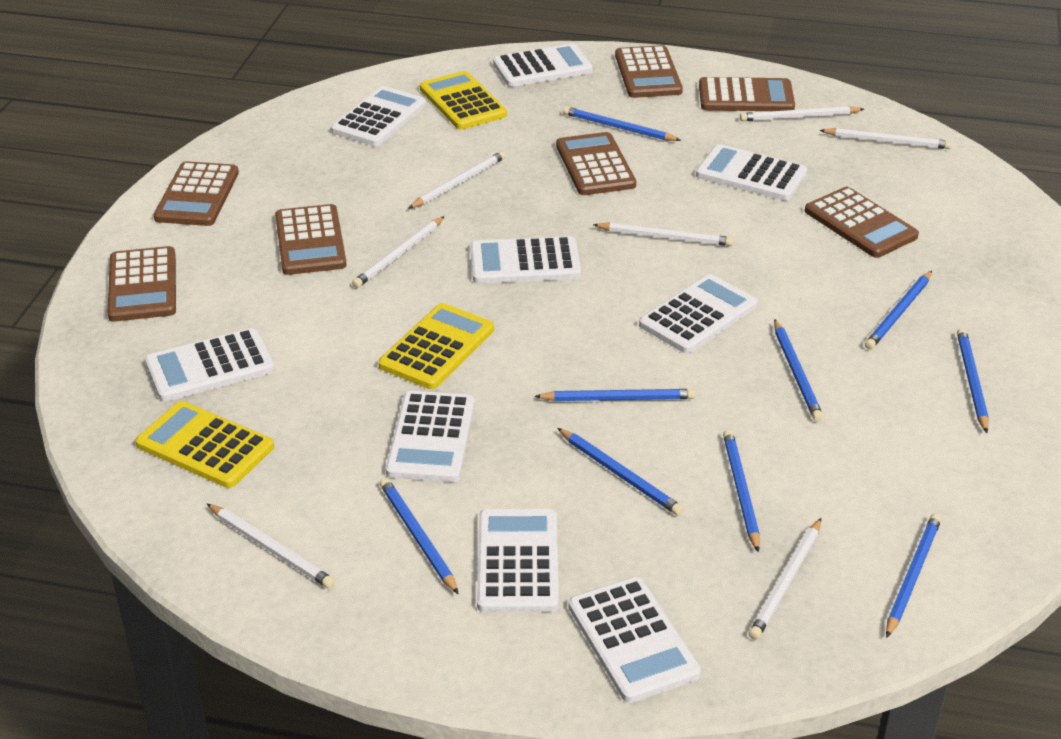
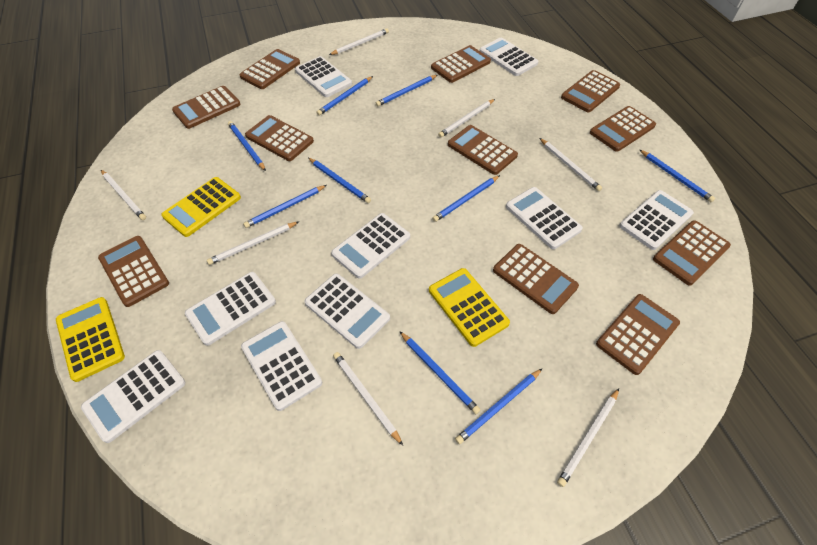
brown calculator: 7 -> 11

